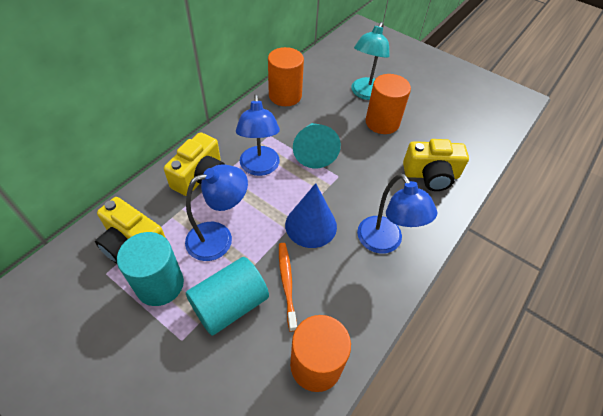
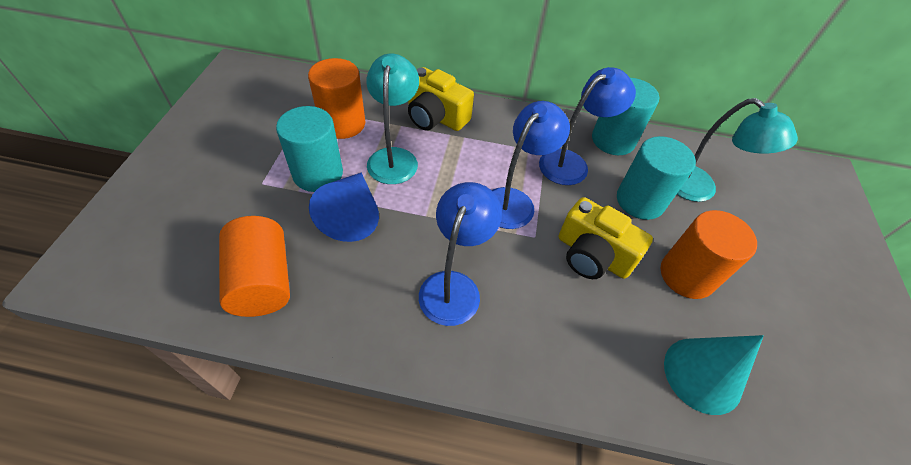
orange toothbrush: 1 -> 0
turquoise cylinder: 2 -> 3
turquoise lamp: 1 -> 2
yellow camera: 3 -> 2

